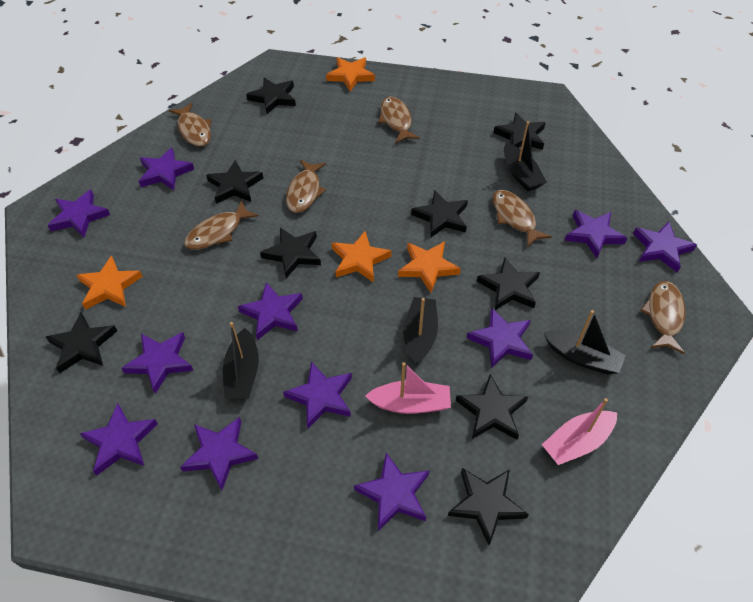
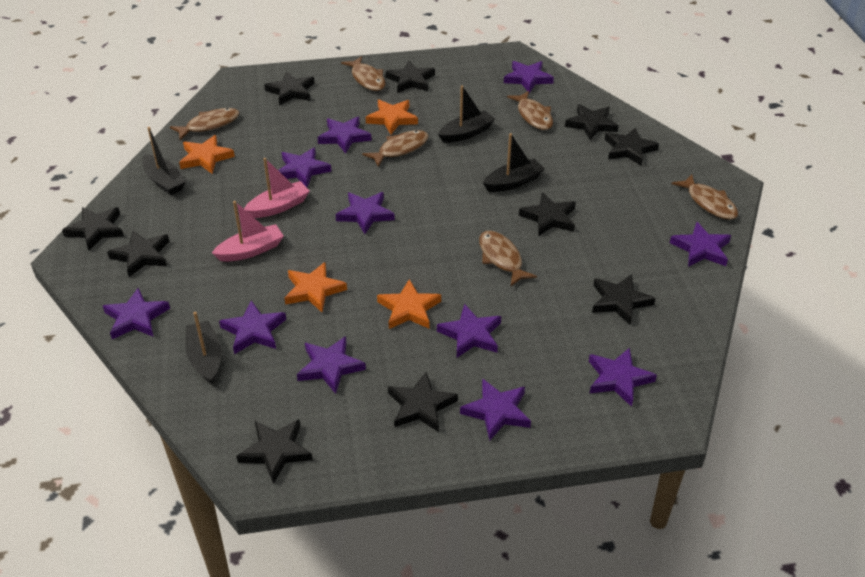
black star: 9 -> 10

